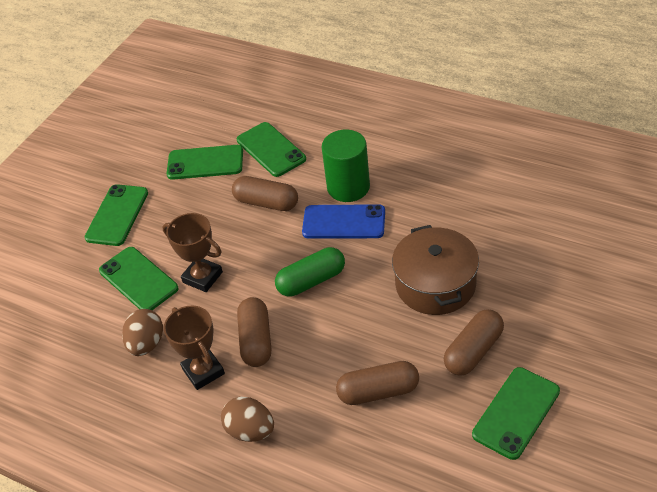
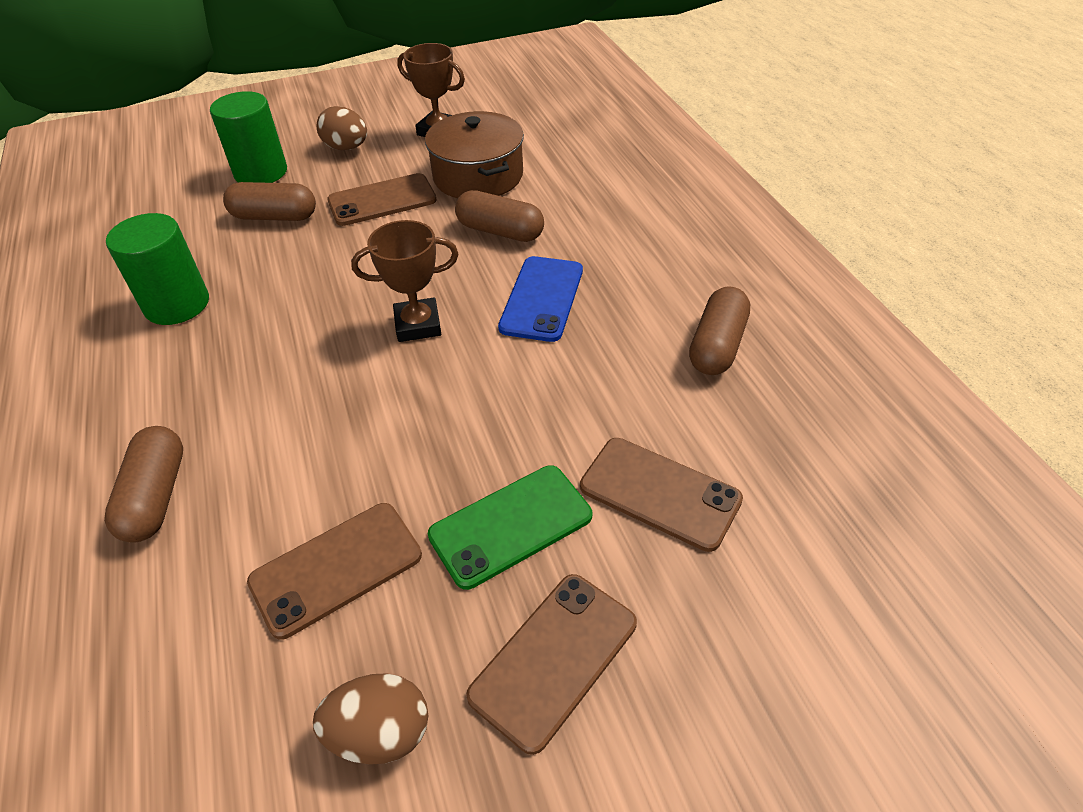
brown phone: 0 -> 4
green capsule: 1 -> 0
green cylinder: 1 -> 2
green phone: 5 -> 1

